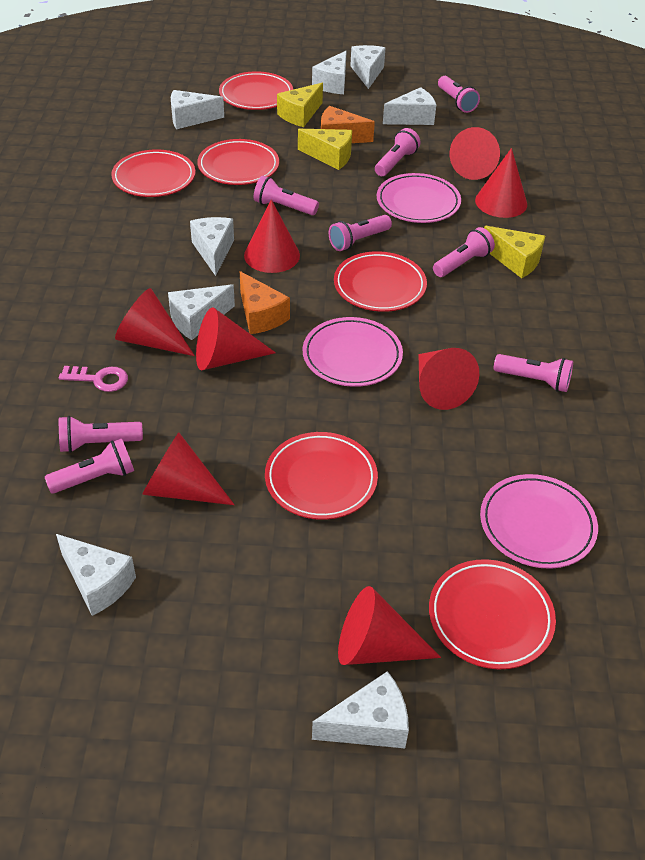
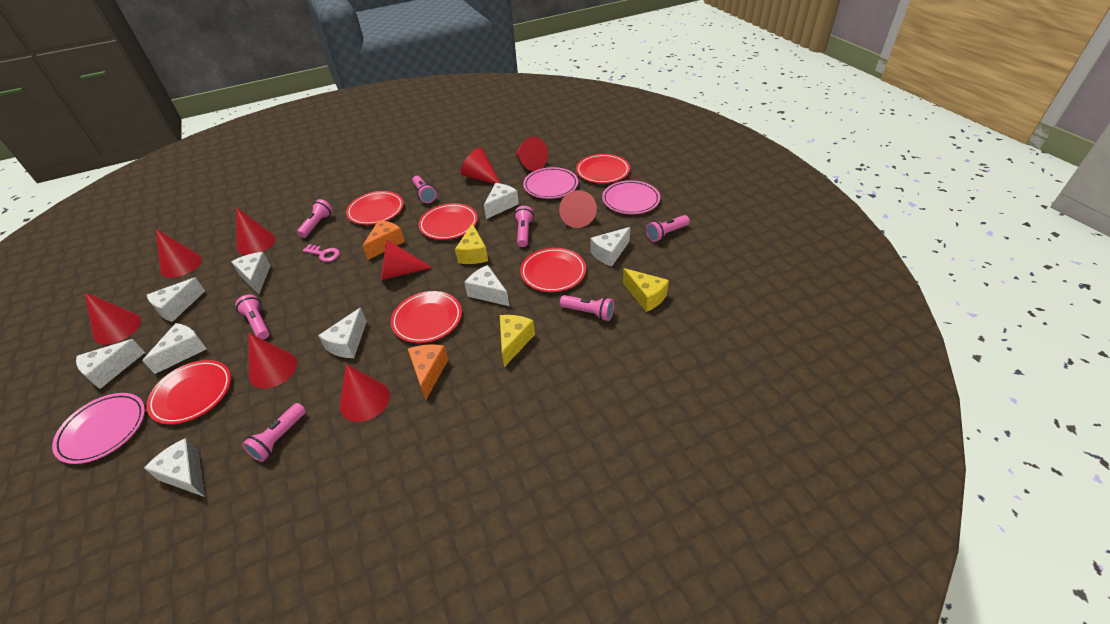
pink flashlight: 8 -> 7
red cone: 8 -> 9
white cheese: 8 -> 9

